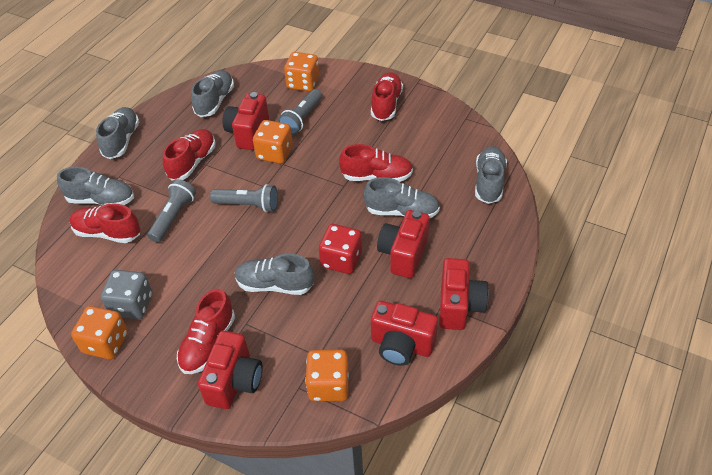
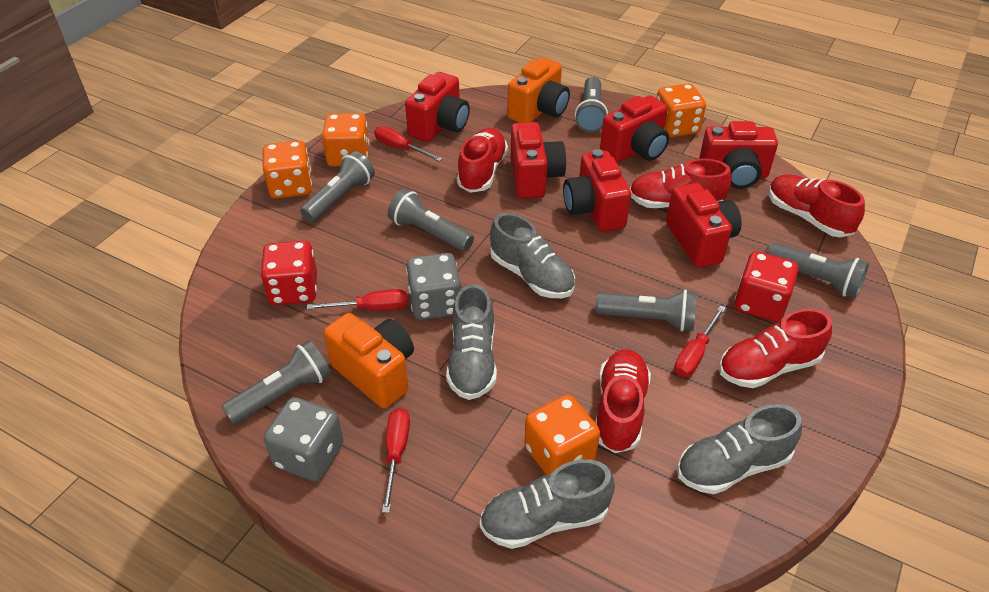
grey dice: 1 -> 2
grey flashlight: 3 -> 6
grey shoe: 6 -> 4
orange camera: 0 -> 2
red camera: 5 -> 6
red dice: 1 -> 2
red screwdriver: 0 -> 4

